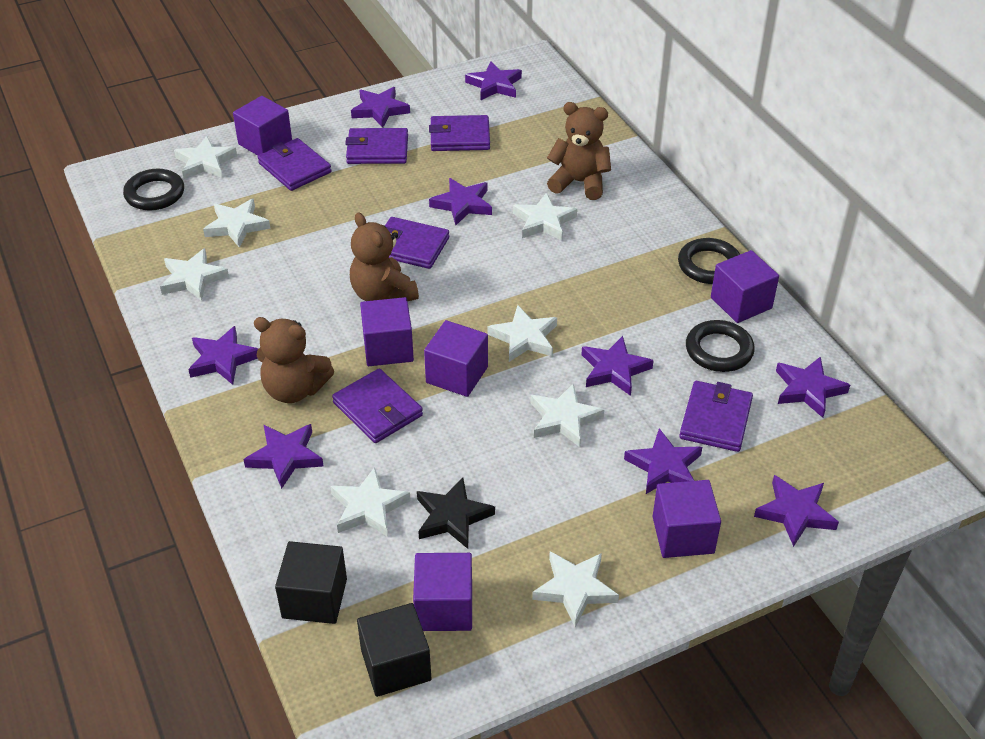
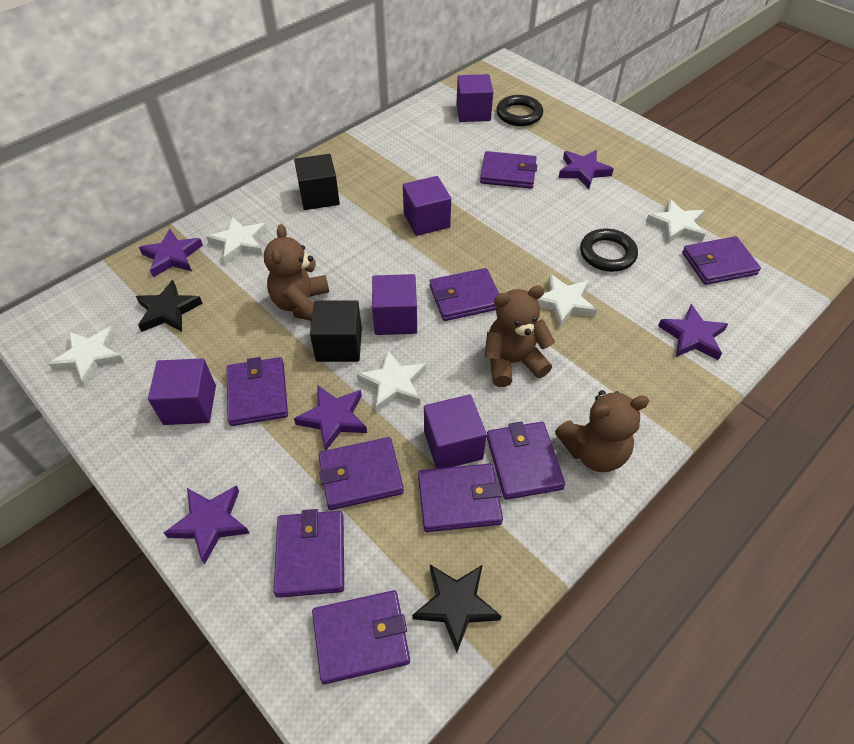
black ring: 3 -> 2
black star: 1 -> 2
purple cube: 6 -> 5
purple star: 9 -> 5
purple wallet: 6 -> 9
white star: 8 -> 5

